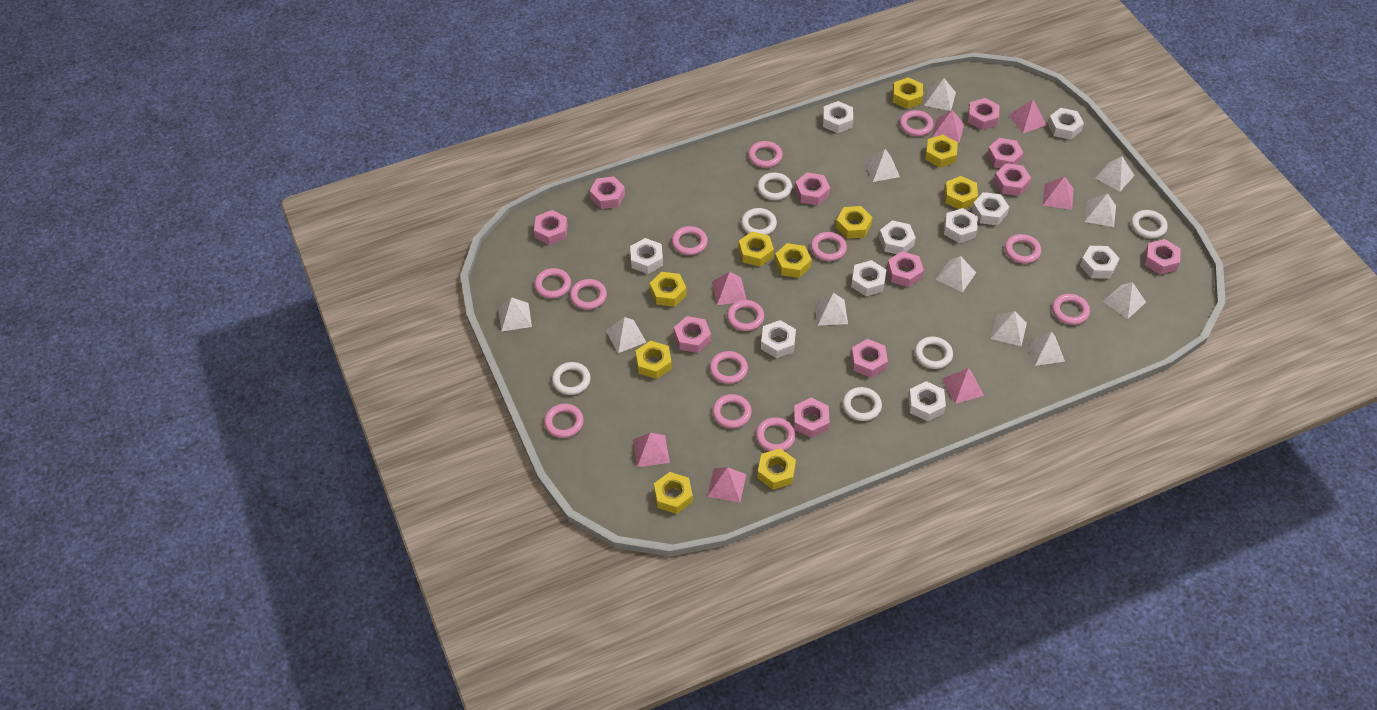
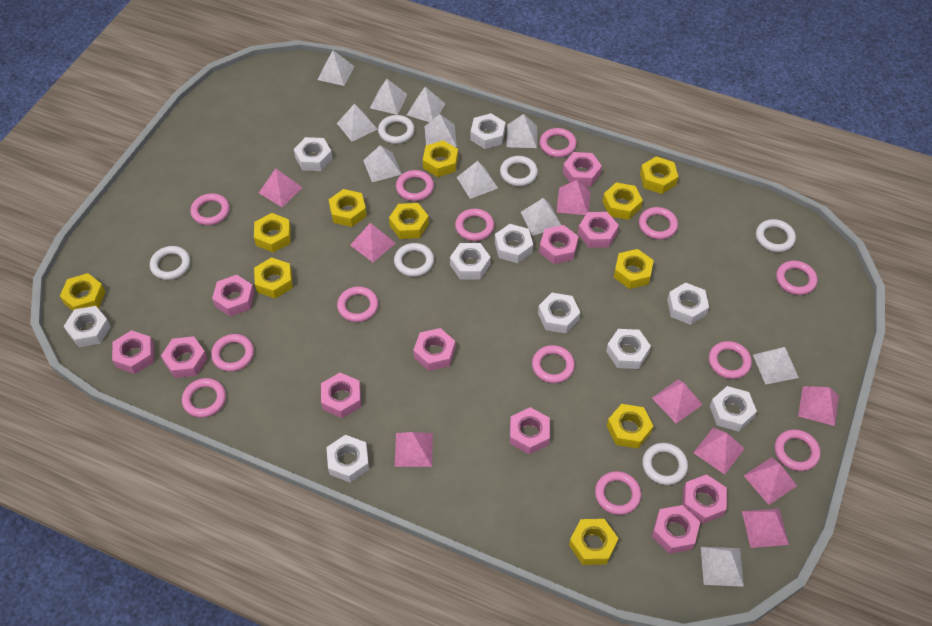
pink pyramid: 7 -> 9
yellow nut: 10 -> 11

